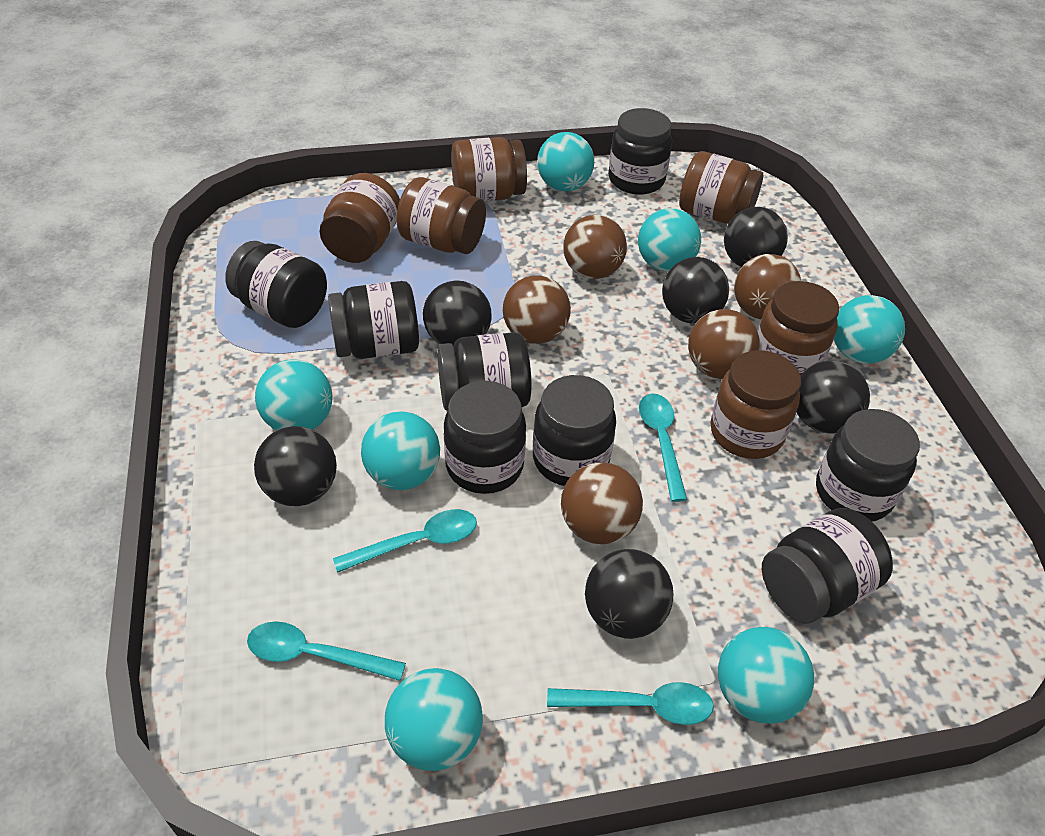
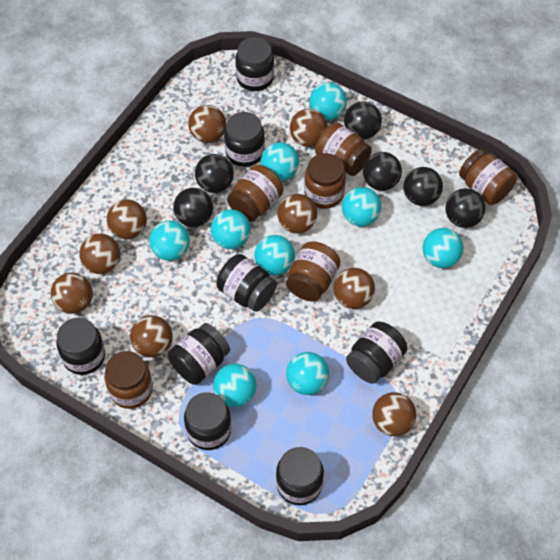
brown ball: 5 -> 9
turquoise ball: 7 -> 9
turquoise spoon: 4 -> 0

